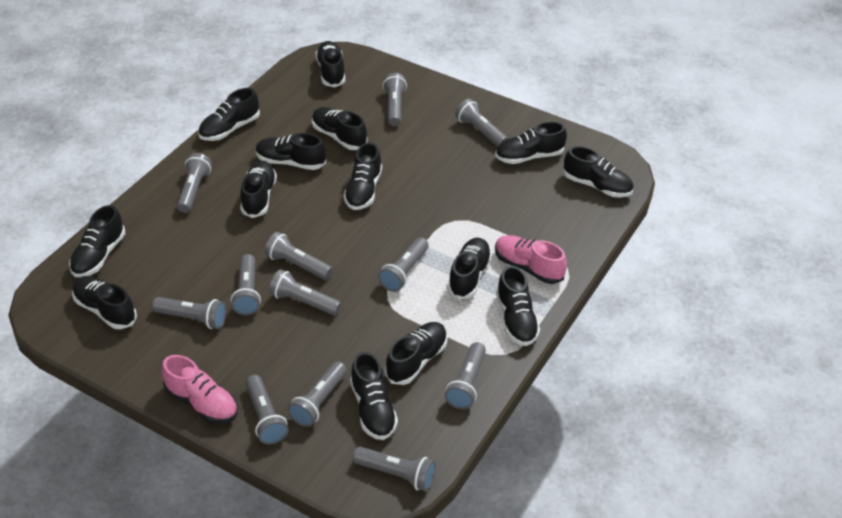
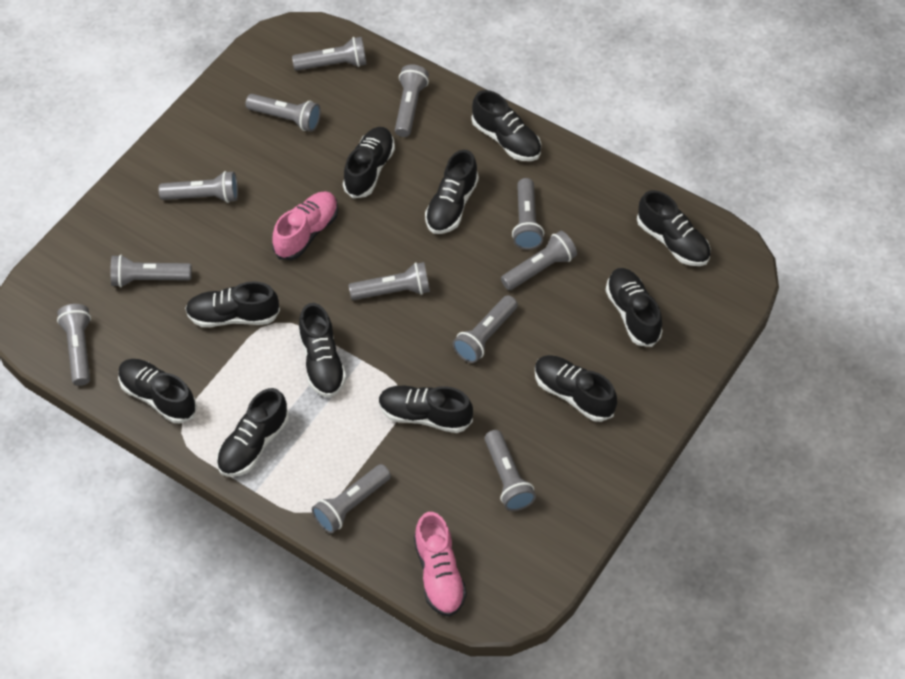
black shoe: 14 -> 11

